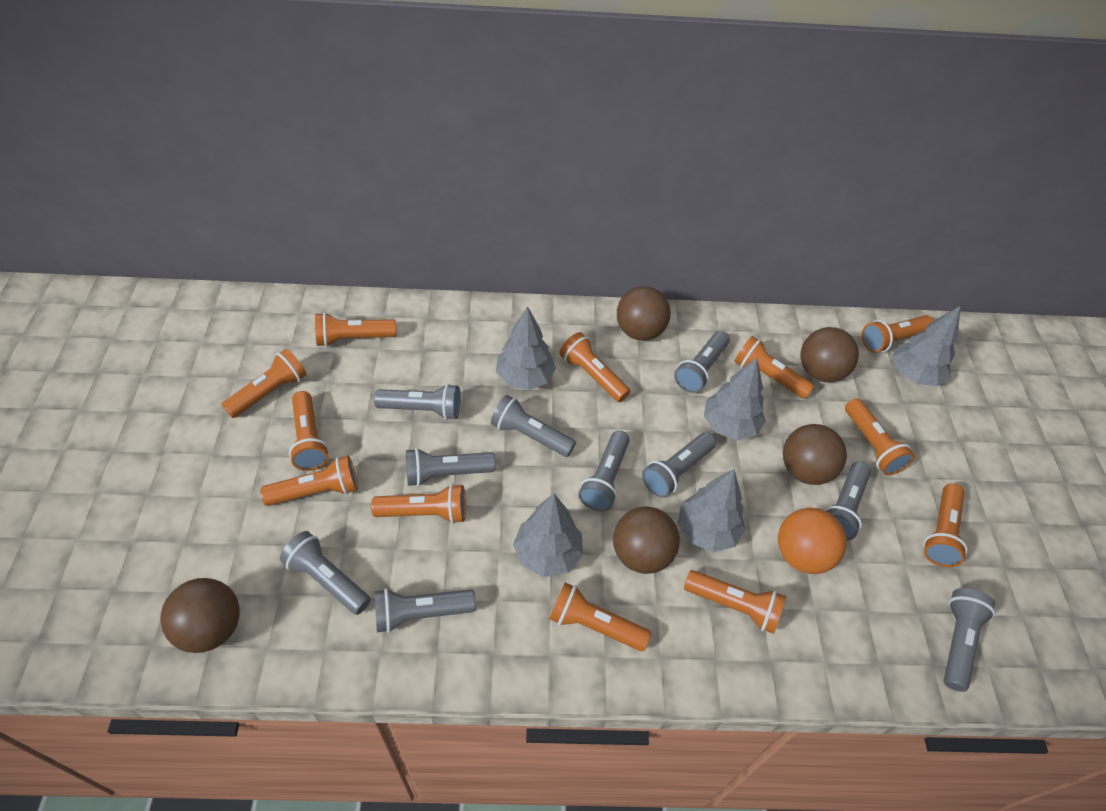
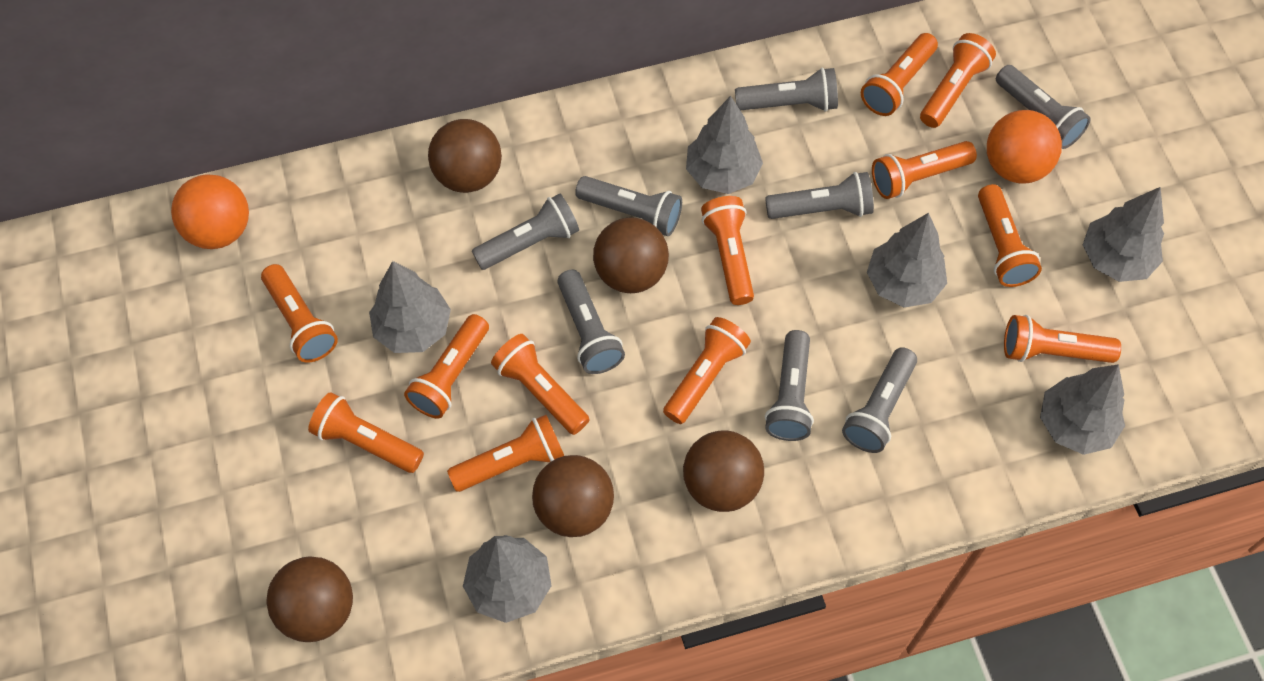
grey flashlight: 10 -> 8
grey tree: 5 -> 6
orange ball: 1 -> 2

